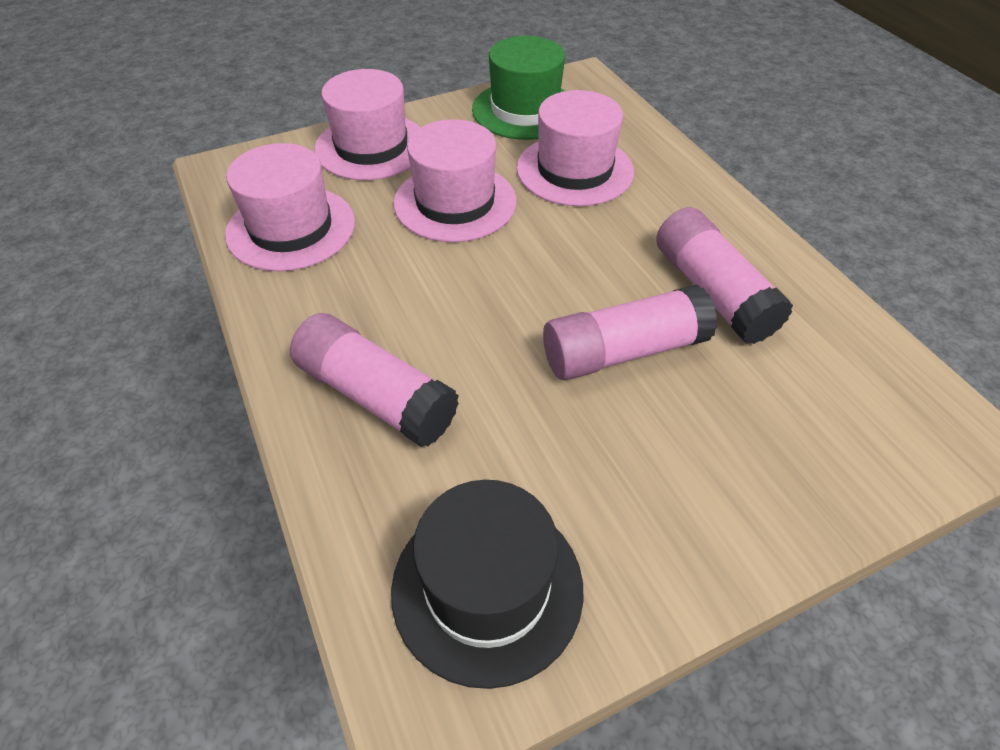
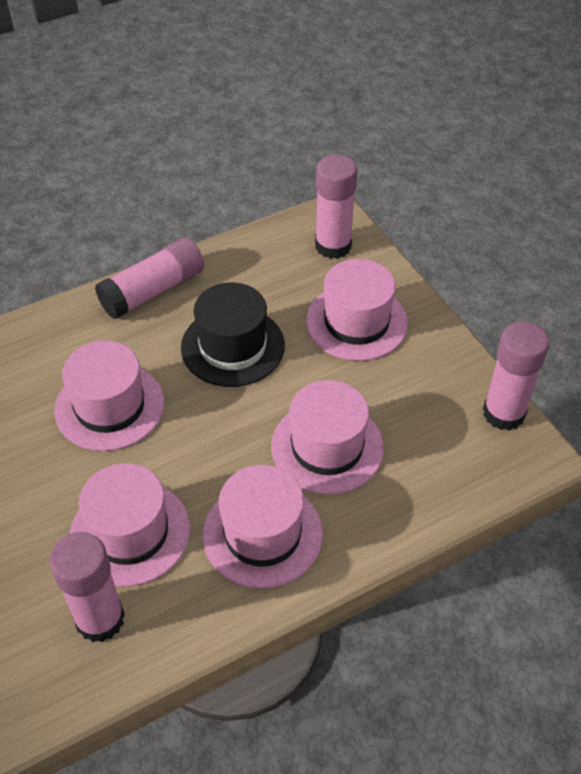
green hat: 1 -> 0
pink glue stick: 3 -> 4
pink hat: 4 -> 5

